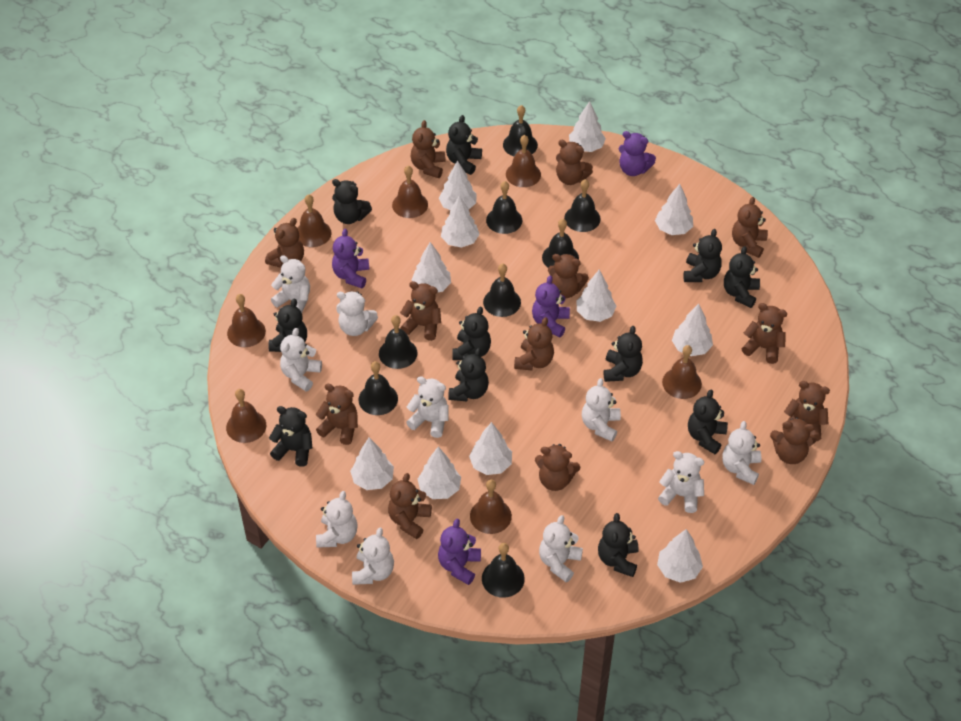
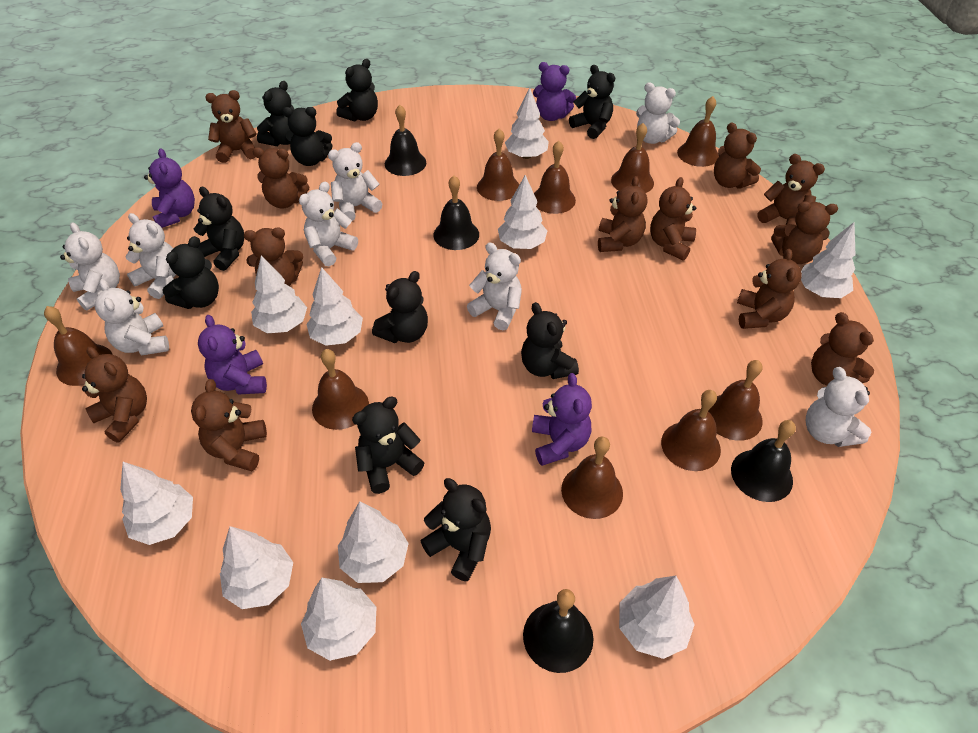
black bell: 8 -> 4
black teddy bear: 11 -> 10
brown bell: 7 -> 9
brown teddy bear: 13 -> 12
white teddy bear: 10 -> 8
white tree: 11 -> 10

